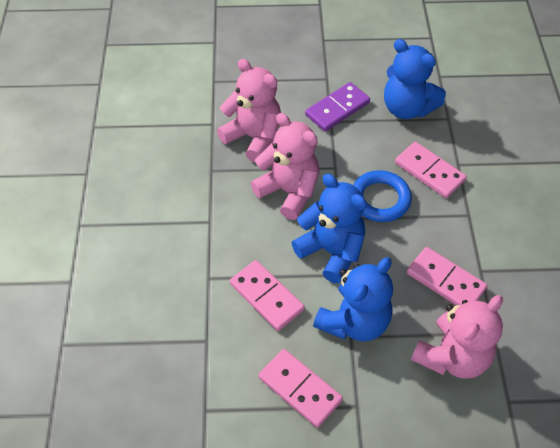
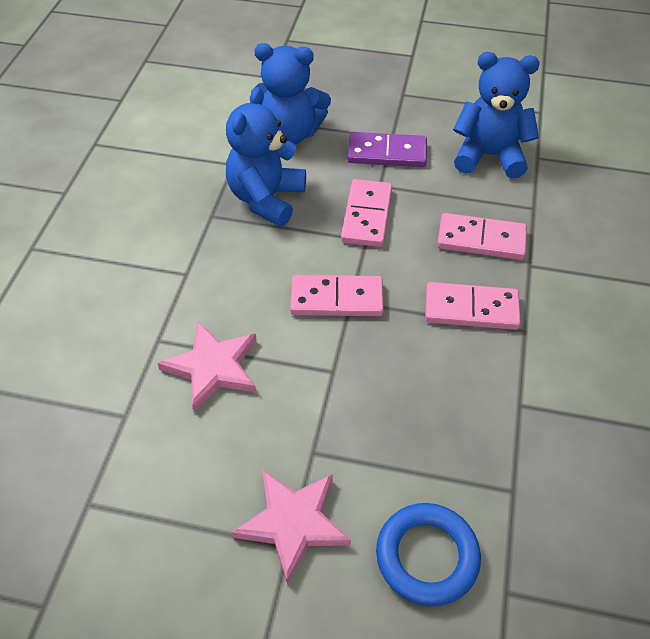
pink star: 0 -> 2
pink teddy bear: 3 -> 0

